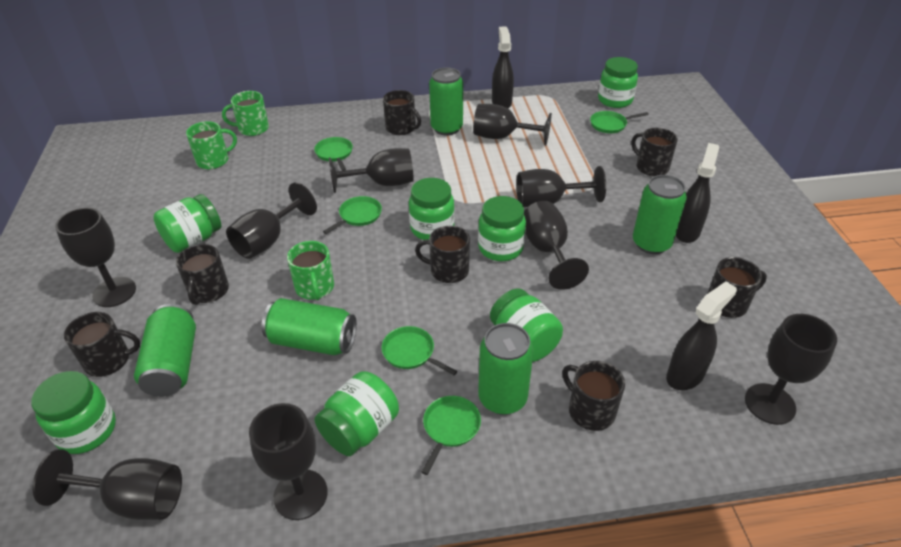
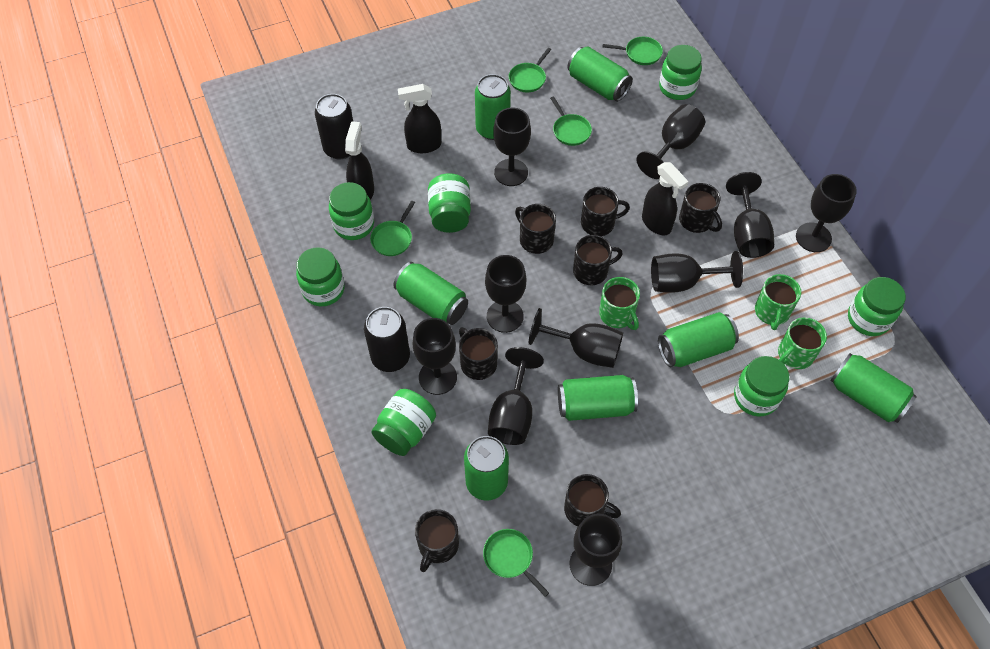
black can: 0 -> 2
black goblet: 9 -> 10
green can: 5 -> 7

